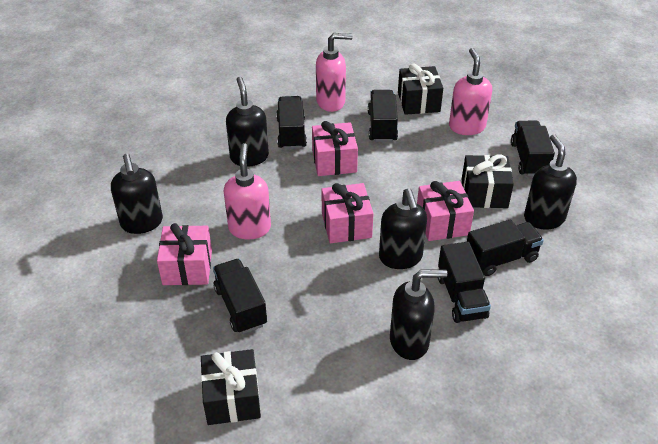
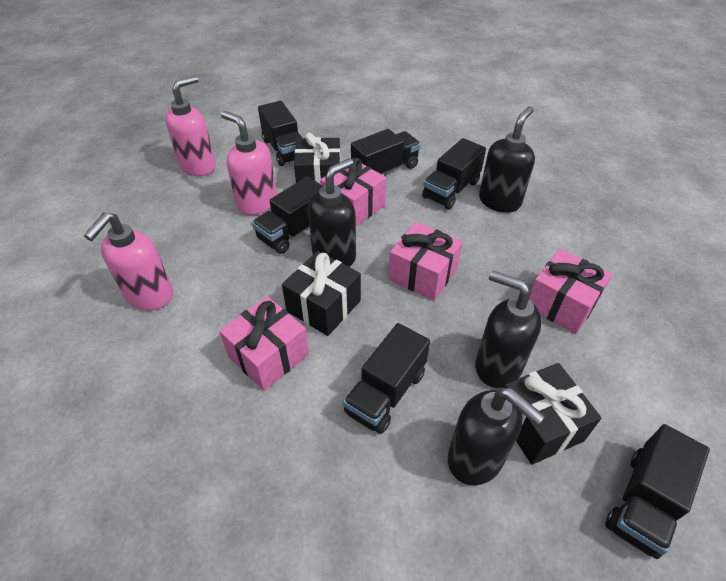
black soap dispenser: 5 -> 4

